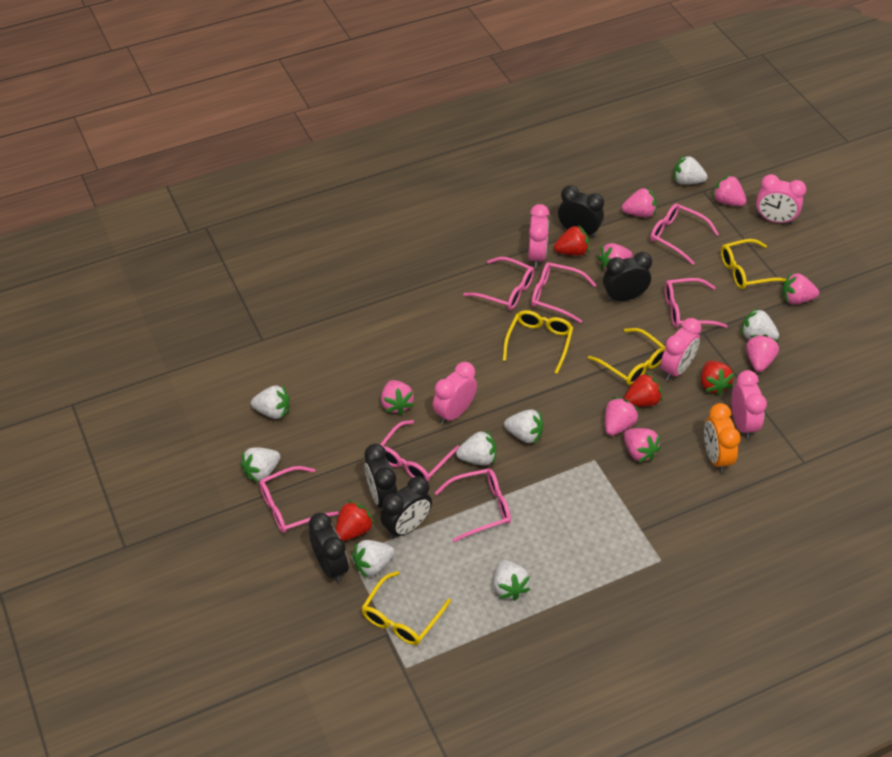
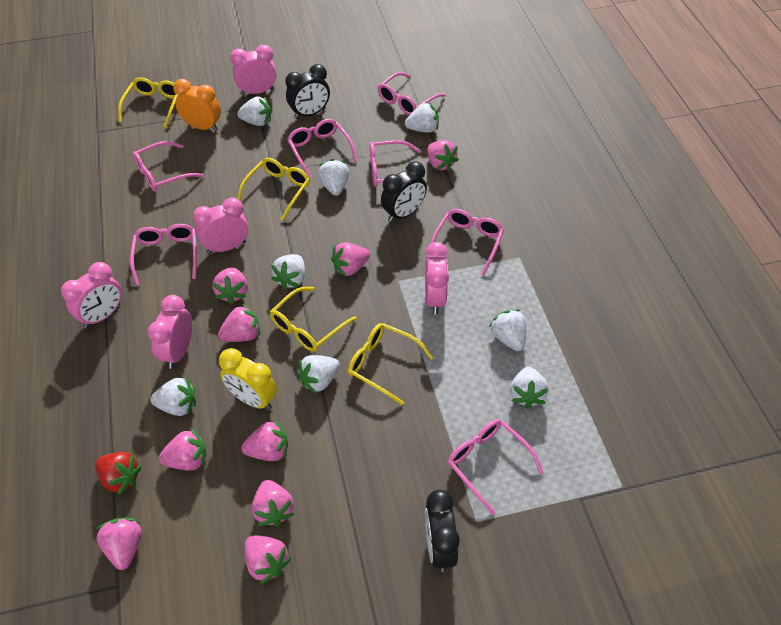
black clock: 5 -> 3
pink strawberry: 8 -> 9
red strawberry: 4 -> 1
yellow clock: 0 -> 1

